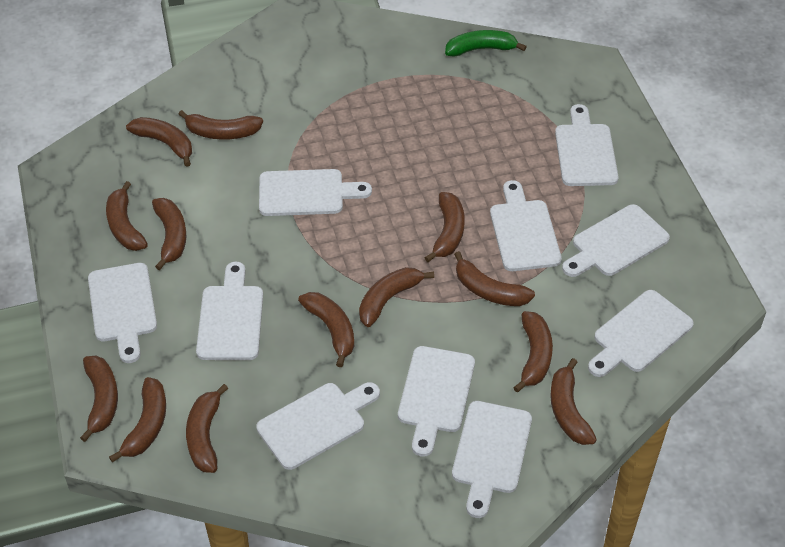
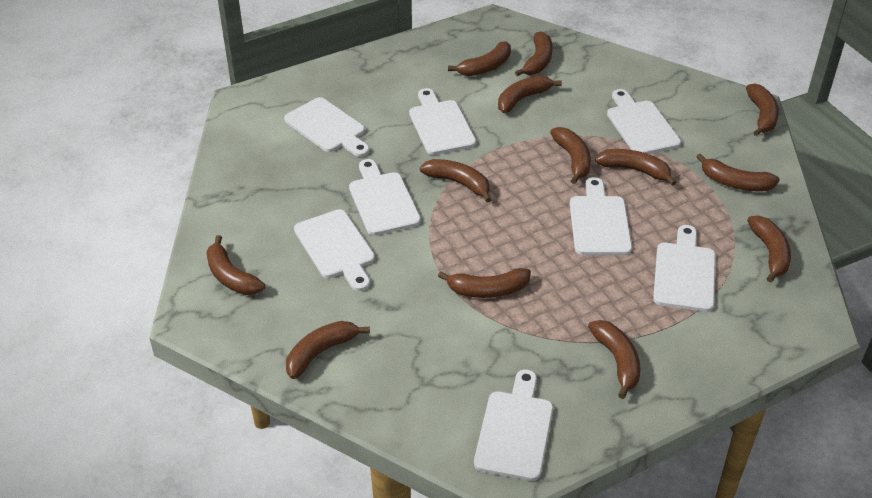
green banana: 1 -> 0
white cutting board: 10 -> 8

